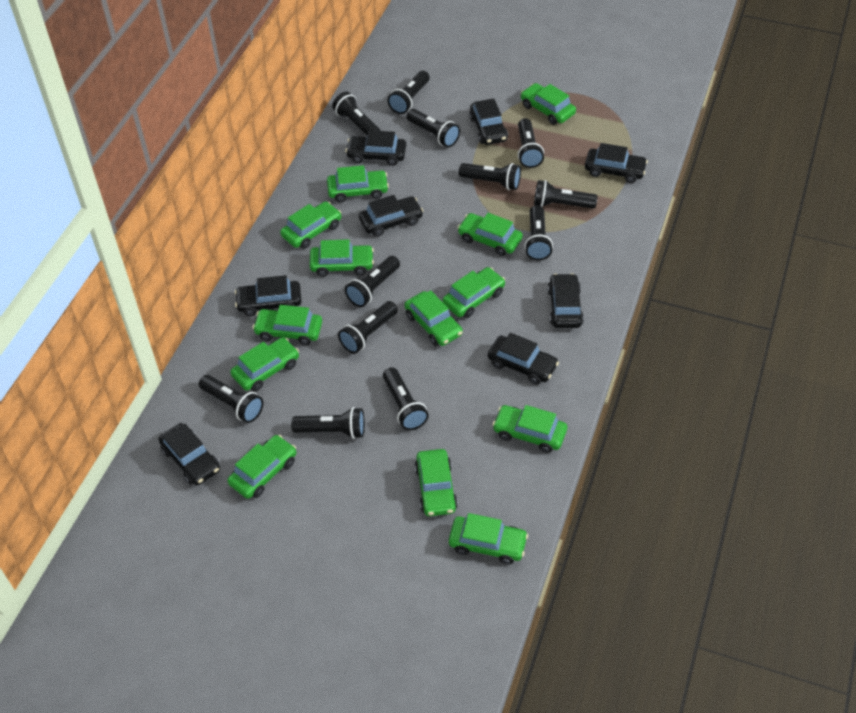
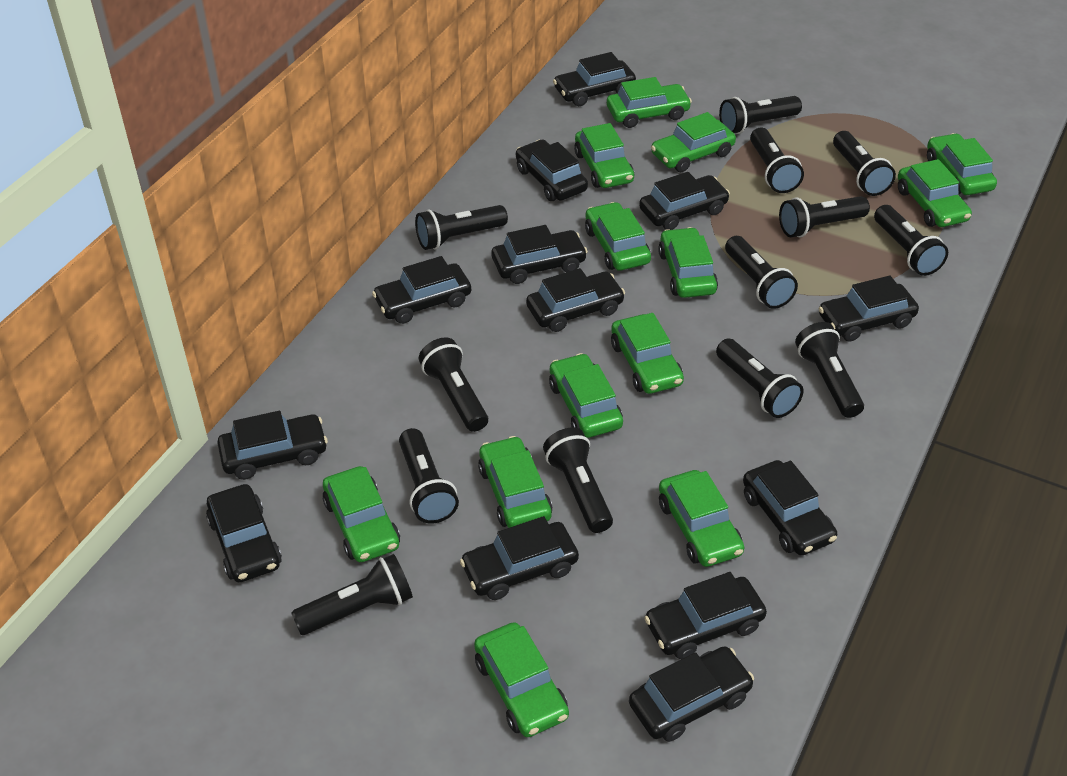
black car: 8 -> 13
black flashlight: 12 -> 13

